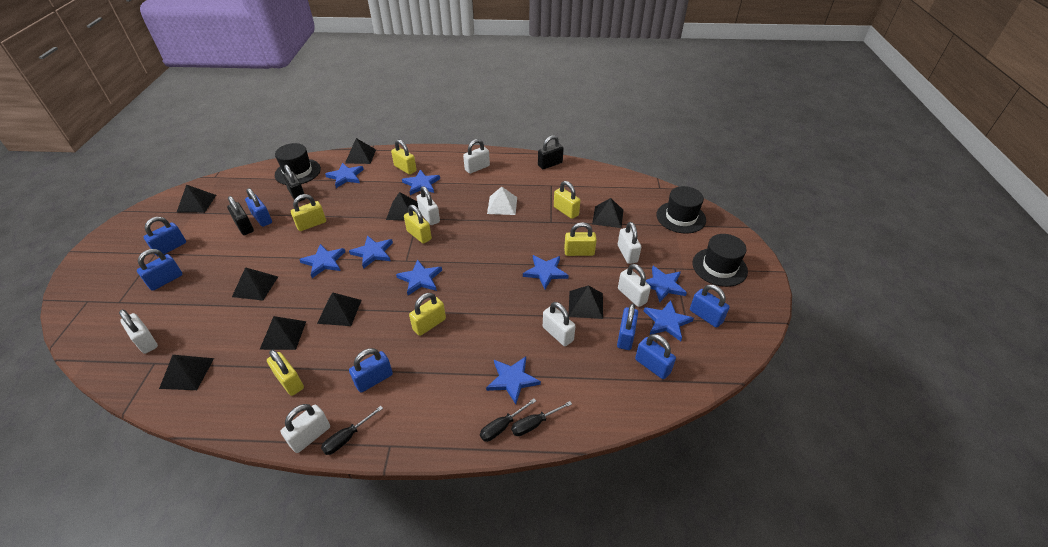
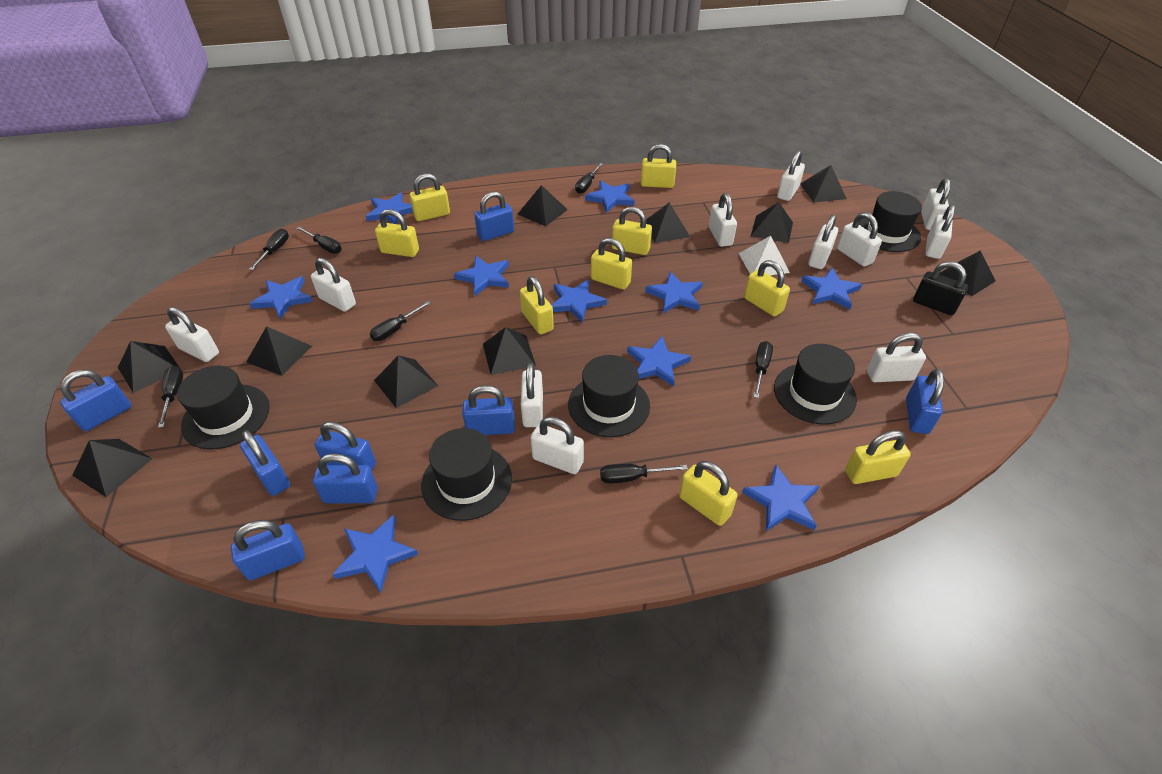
black hat: 3 -> 5
black padlock: 3 -> 1
black pyramid: 9 -> 10
black screwdriver: 3 -> 7
blue padlock: 7 -> 8
blue star: 9 -> 10
white padlock: 7 -> 11
yellow padlock: 7 -> 9

